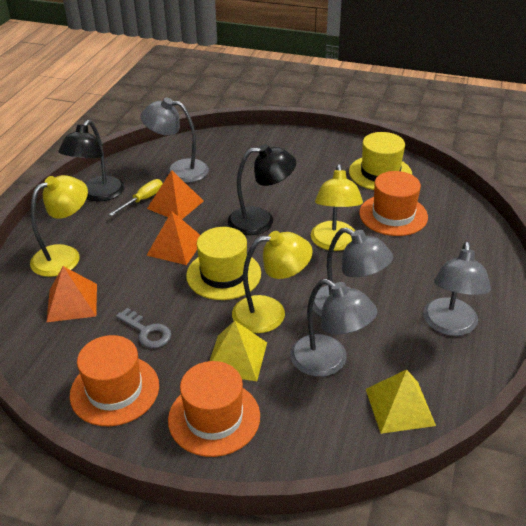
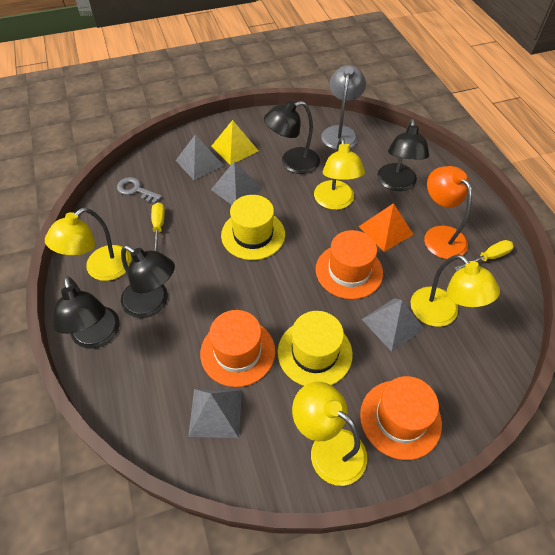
black lamp: 2 -> 4
grey lamp: 4 -> 1
grey pyramid: 0 -> 4
orange lamp: 0 -> 1
orange pyramid: 3 -> 1
yellow lamp: 3 -> 4
yellow pyramid: 2 -> 1
yellow screwdriver: 1 -> 2

